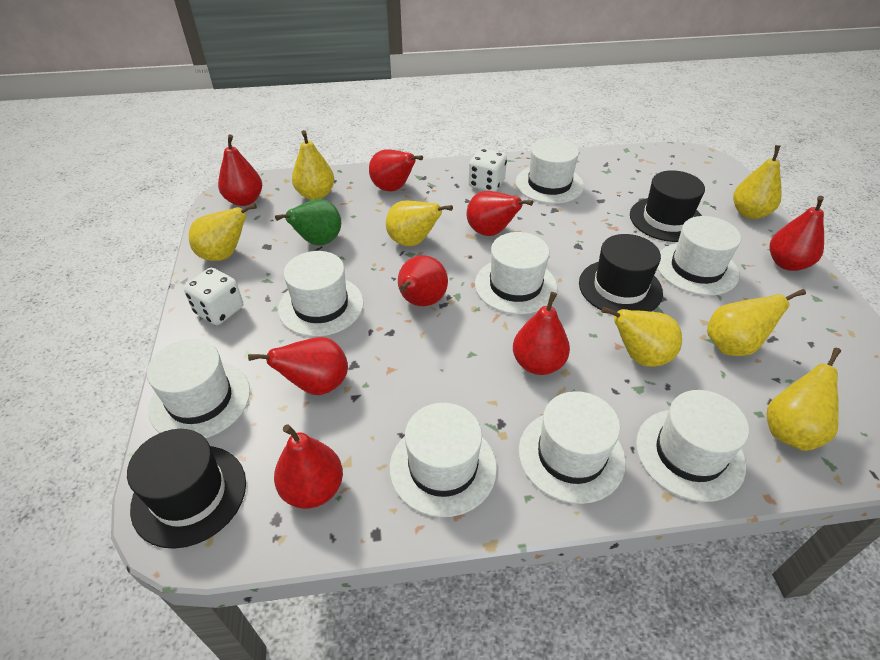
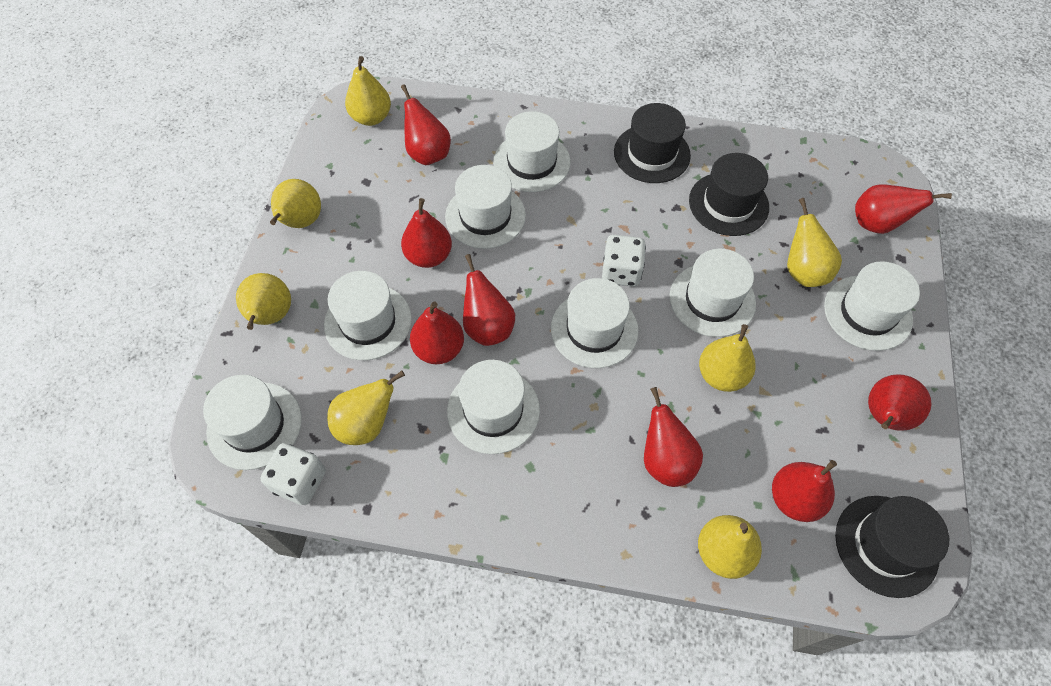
green pear: 1 -> 0

